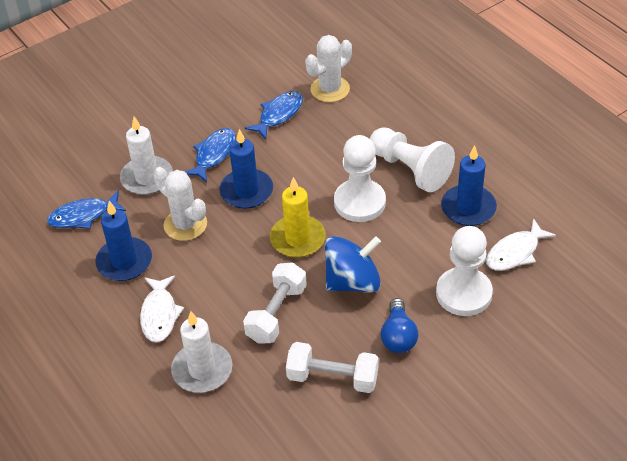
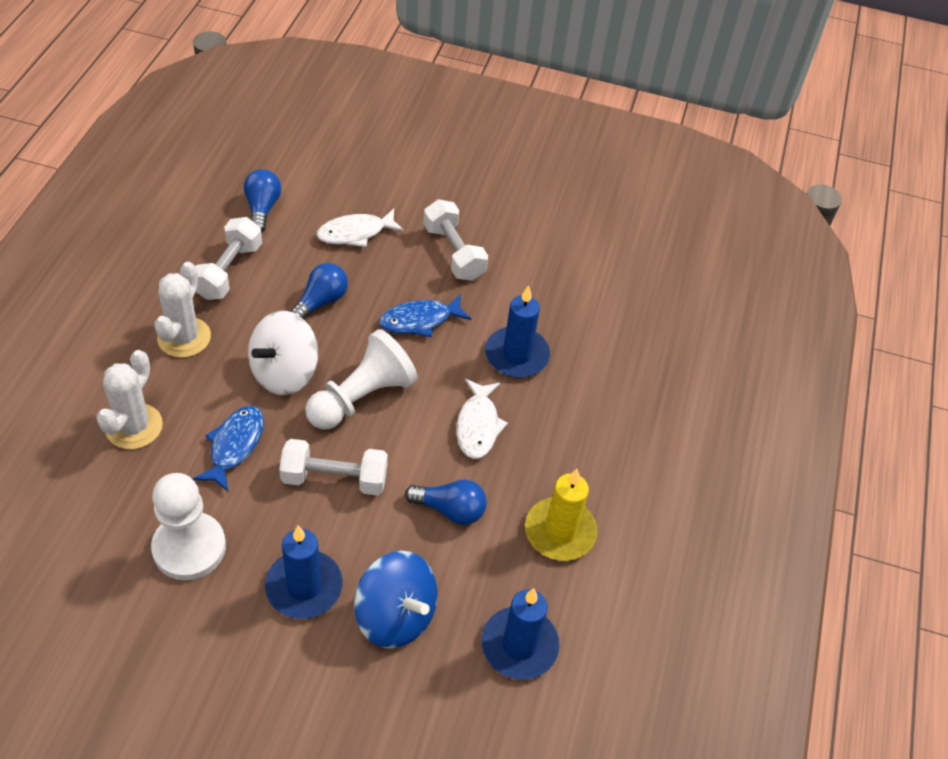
blue fish: 3 -> 2
blue light bulb: 1 -> 3
white candle: 2 -> 0
white dumbbell: 2 -> 3
white pawn: 3 -> 2
white spinning top: 0 -> 1

